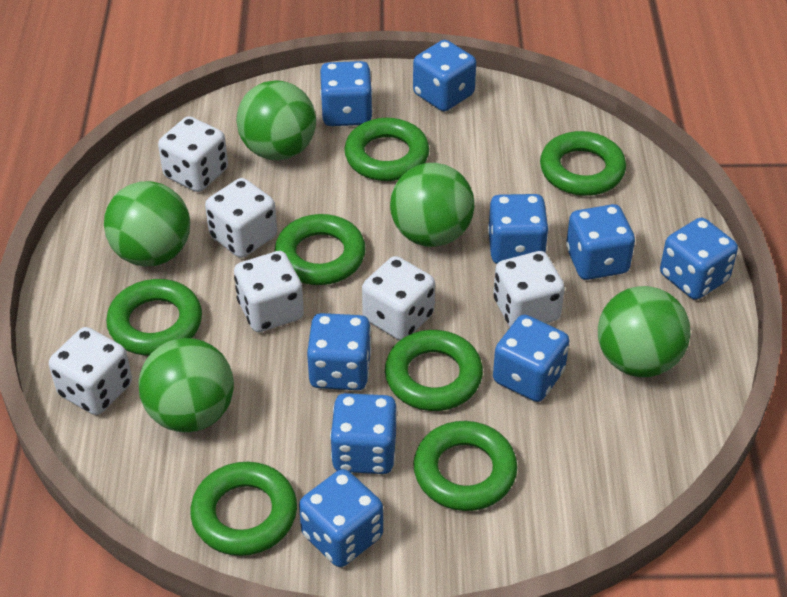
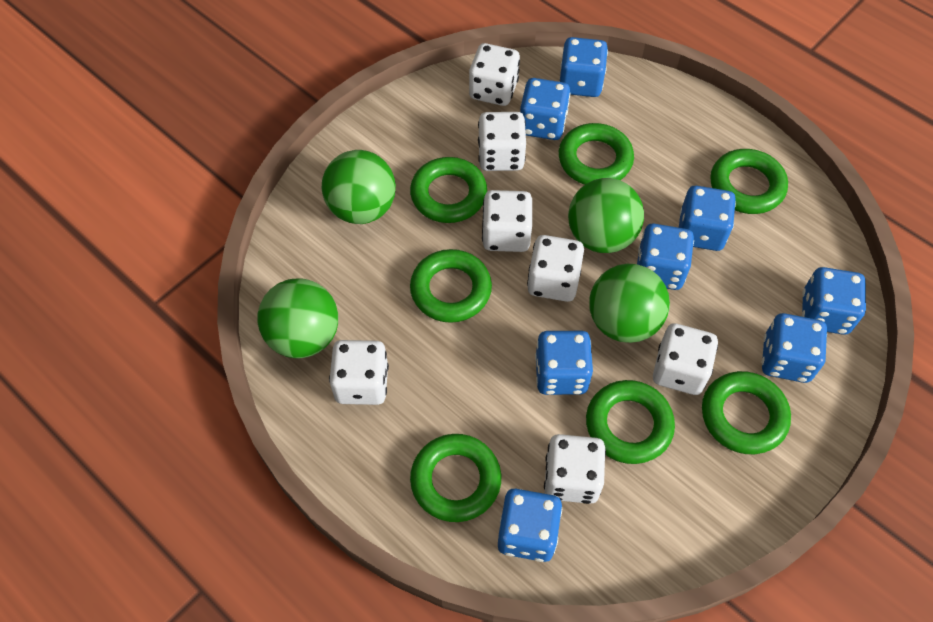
blue dice: 9 -> 8
green ball: 5 -> 4
white dice: 6 -> 7

